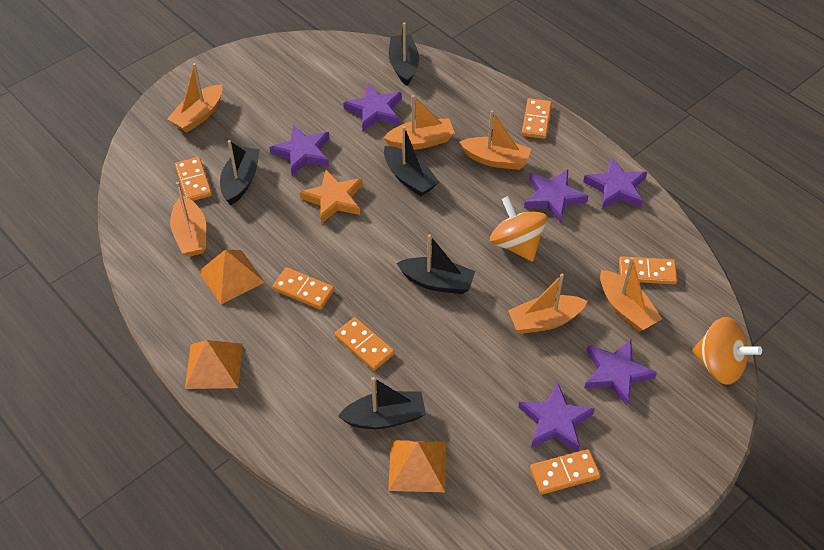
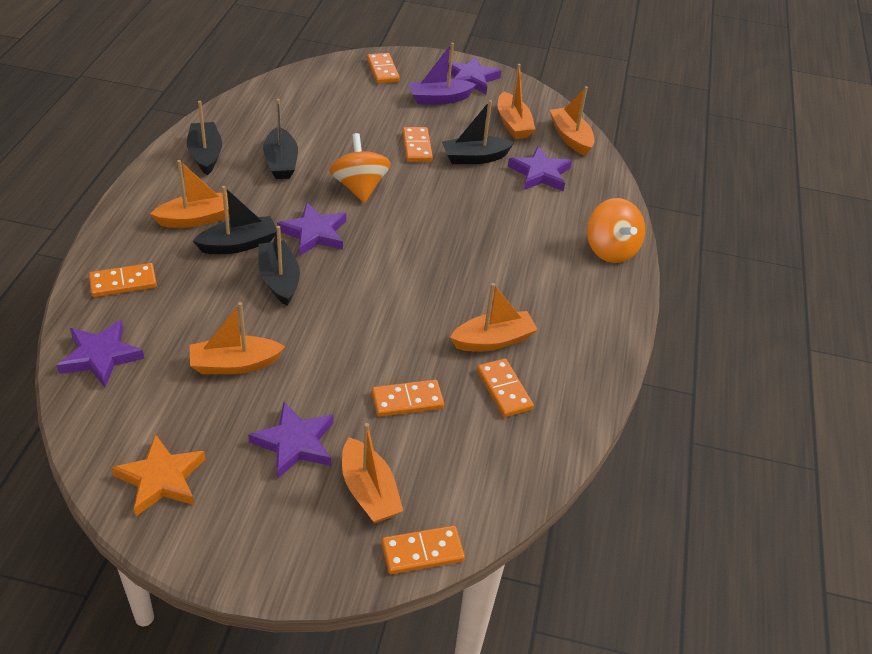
orange pyramid: 3 -> 0
purple boat: 0 -> 1
purple star: 6 -> 5

